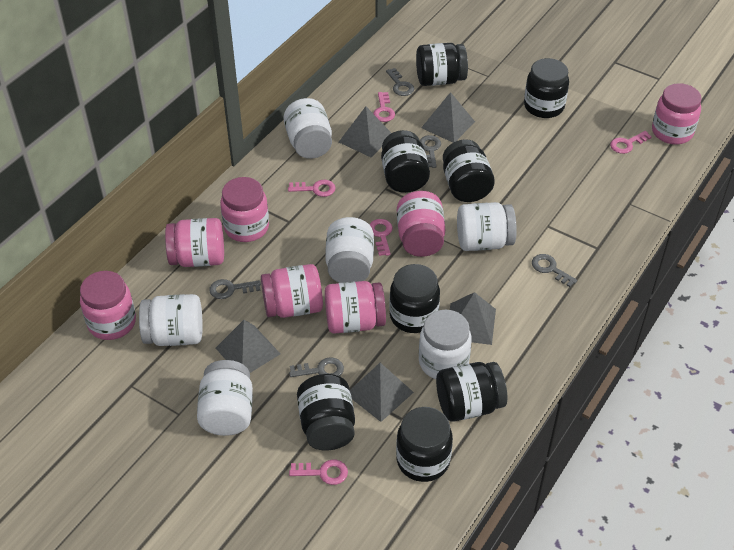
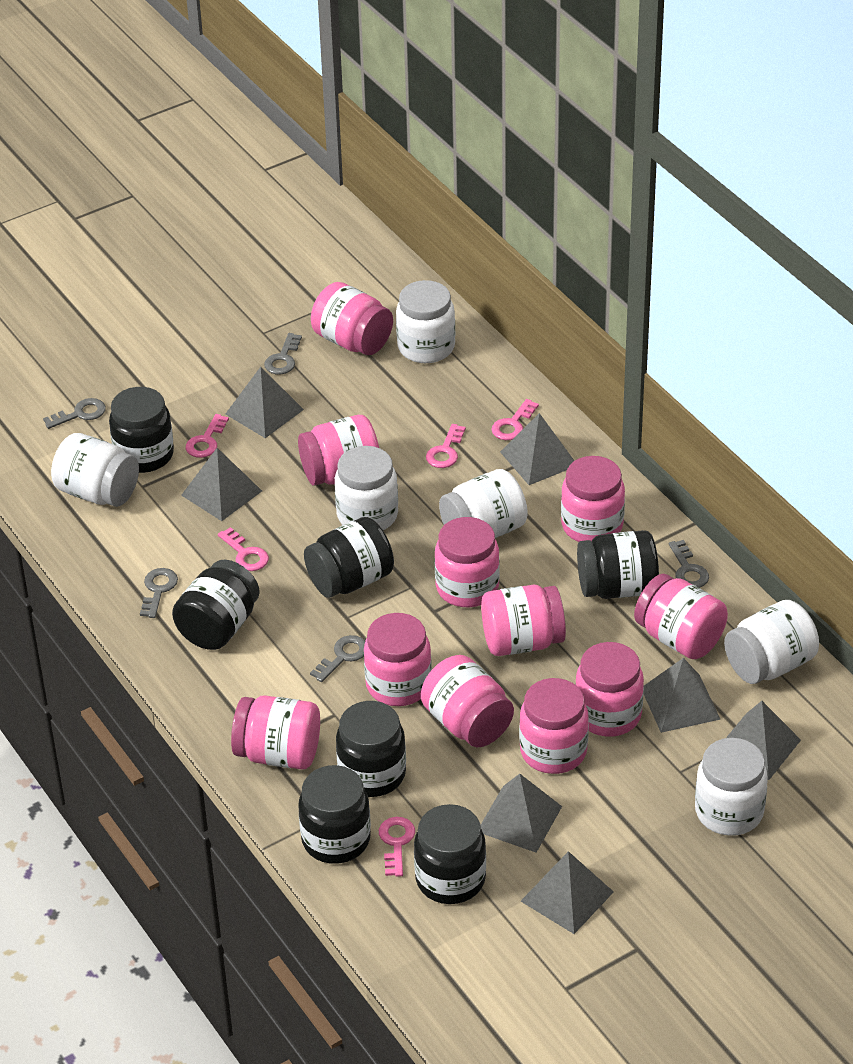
black jar: 8 -> 7
grey pyramid: 5 -> 7
pink jar: 7 -> 11

